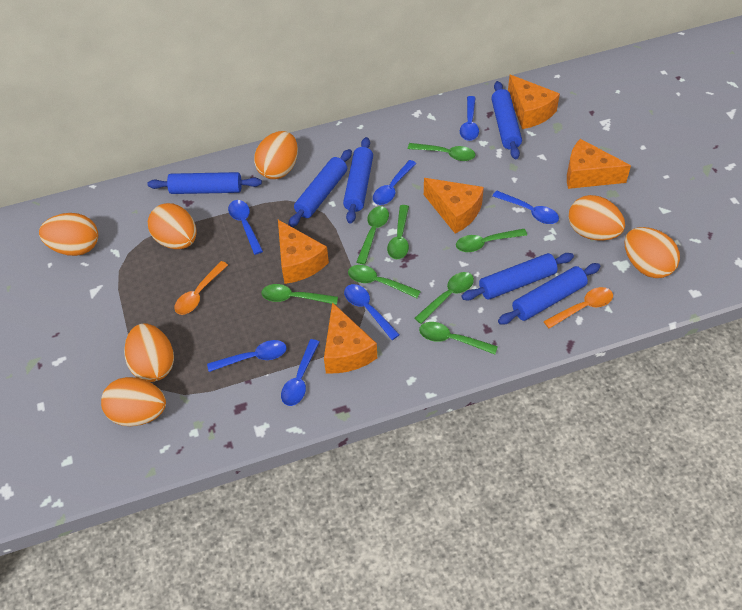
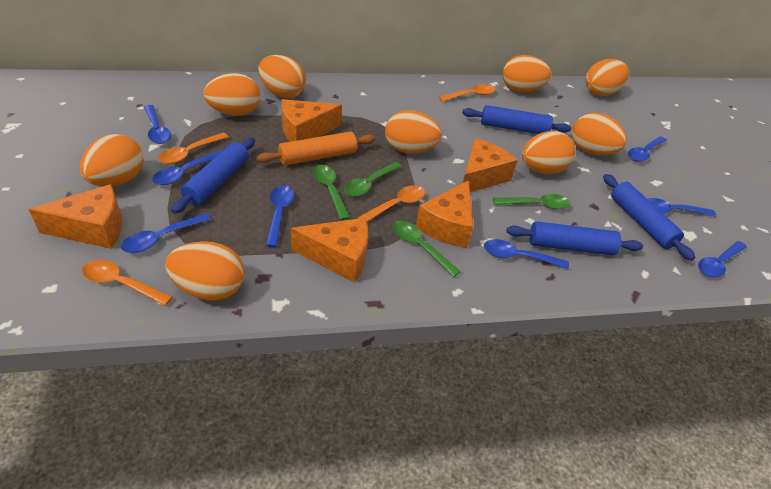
blue rolling pin: 6 -> 4
blue spoon: 7 -> 8
green spoon: 8 -> 4
orange egg: 7 -> 9
orange rolling pin: 0 -> 1
orange spoon: 2 -> 4

